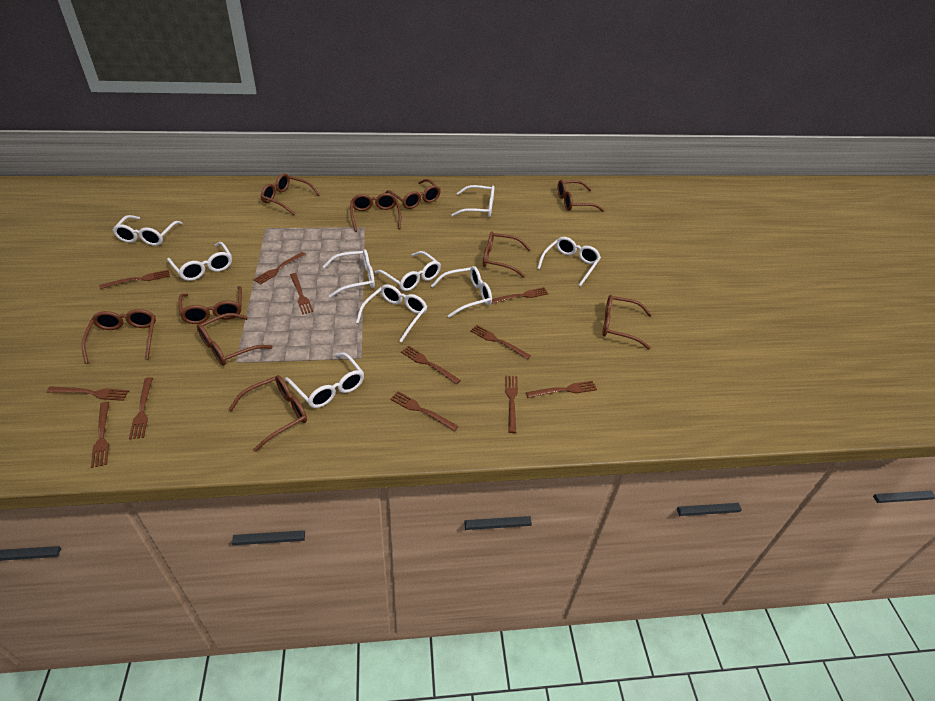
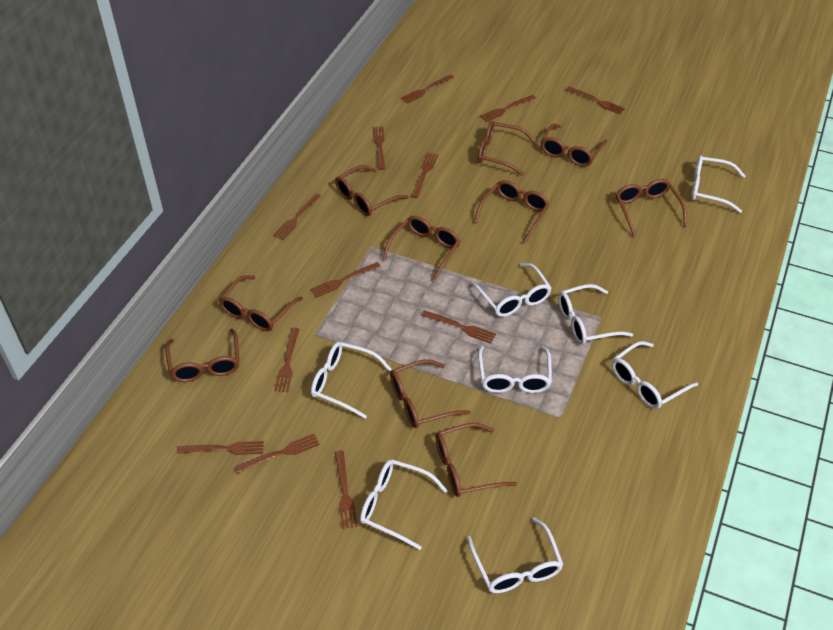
white glasses: 9 -> 8

